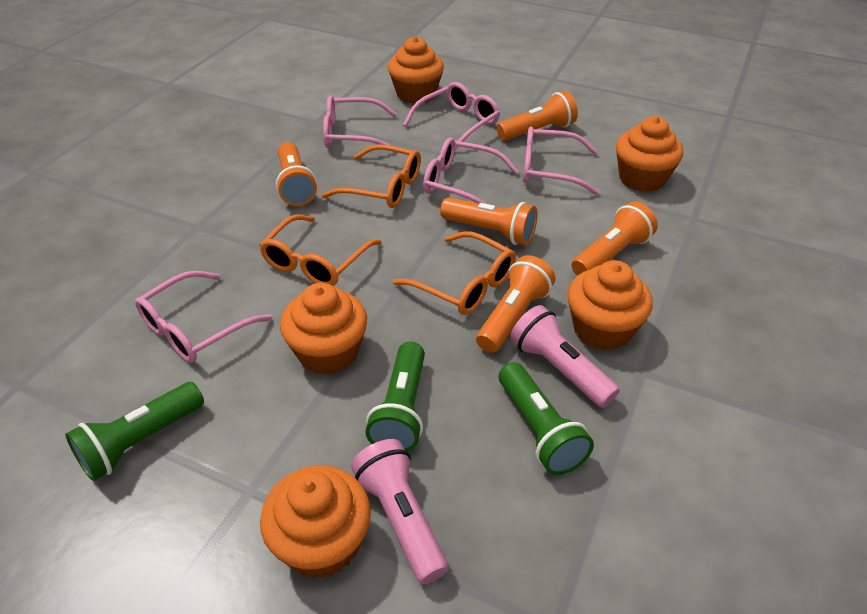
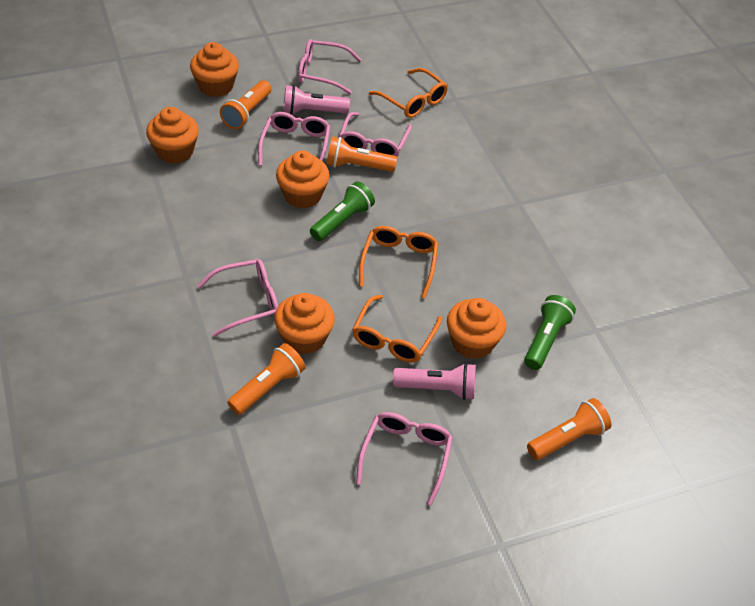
green flashlight: 3 -> 2
orange flashlight: 5 -> 4

